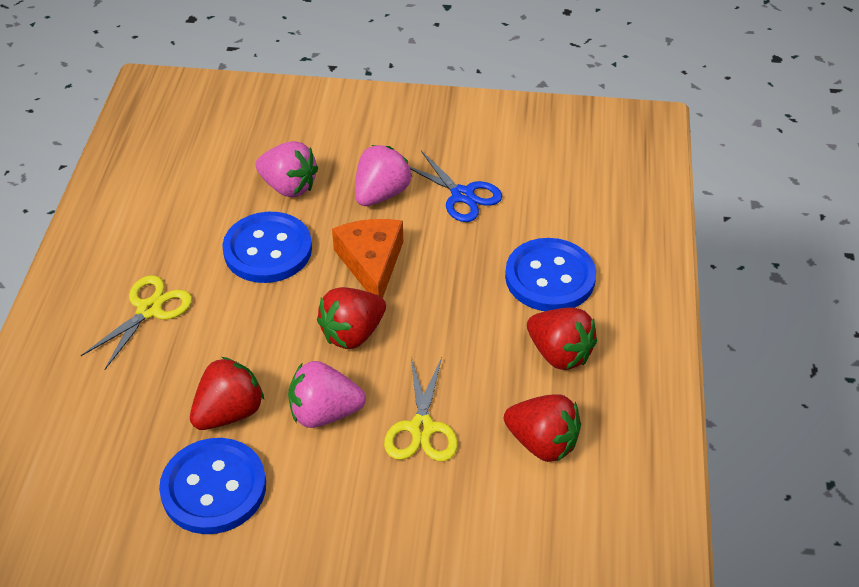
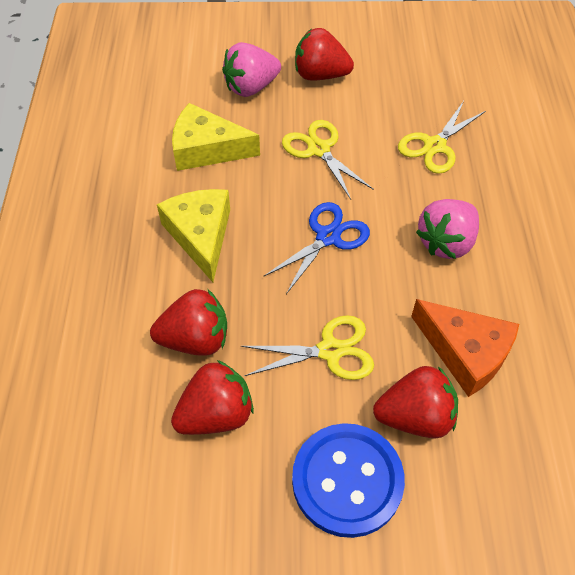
blue button: 3 -> 1
pink strawberry: 3 -> 2
yellow cheese: 0 -> 2
yellow scissors: 2 -> 3

